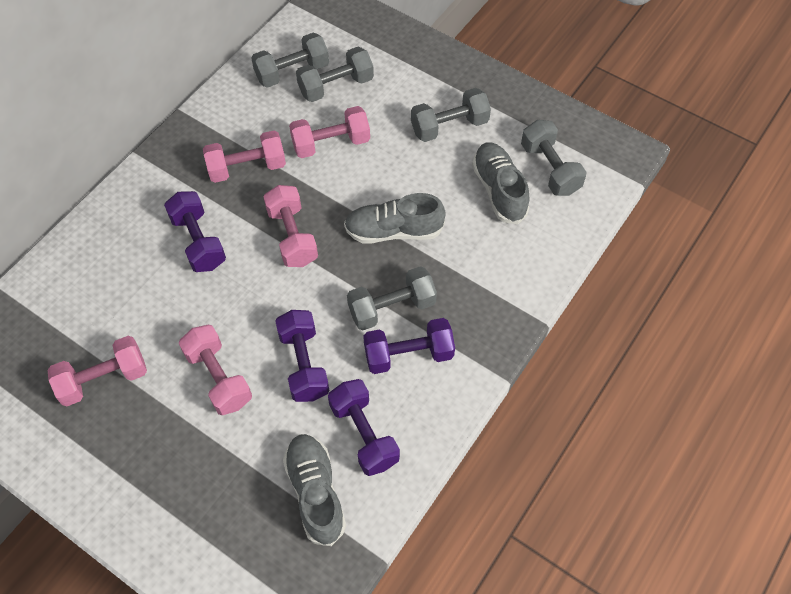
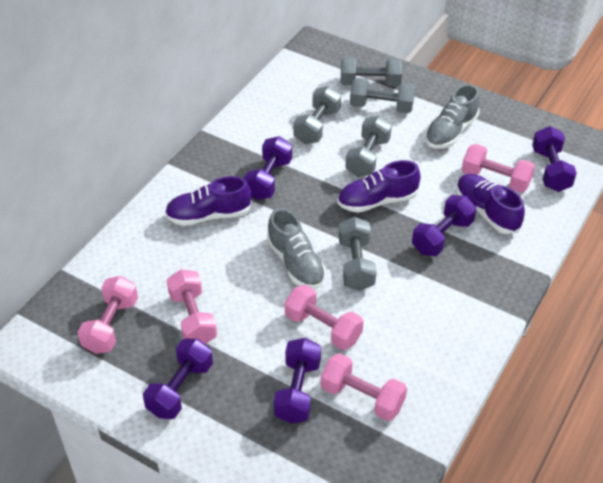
grey shoe: 3 -> 2
purple dumbbell: 4 -> 5
purple shoe: 0 -> 3

